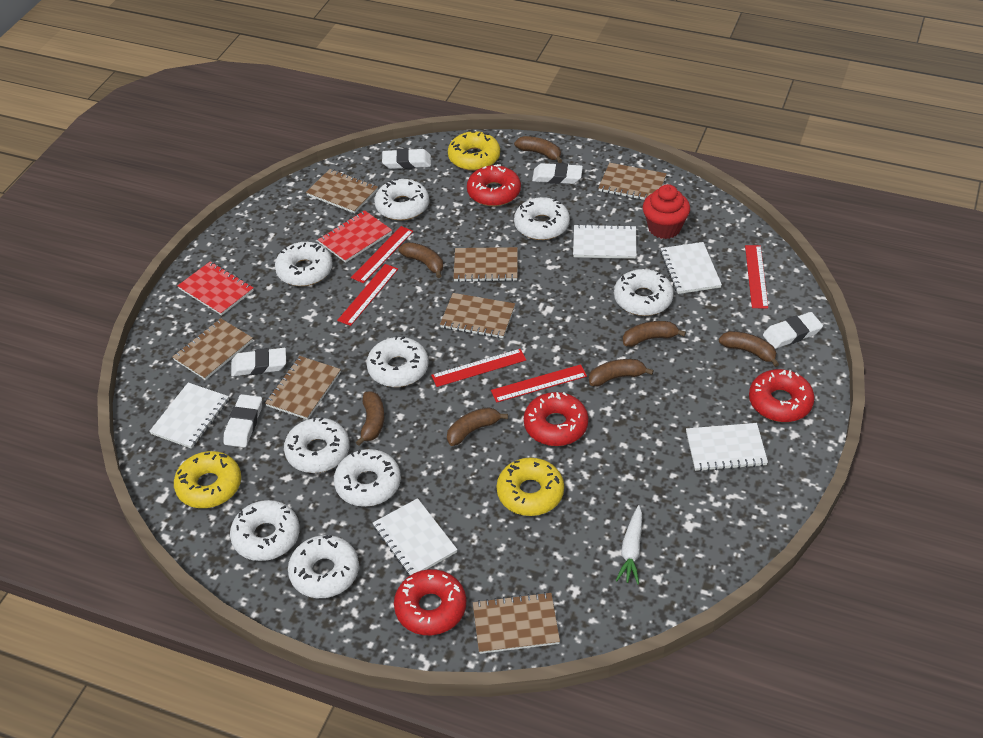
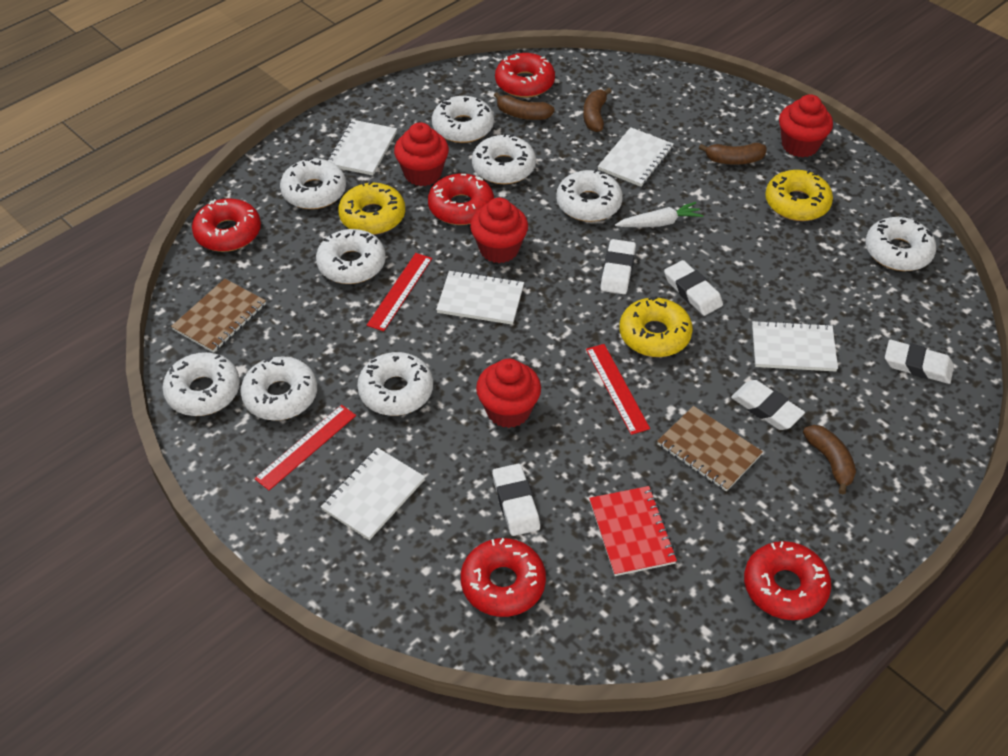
brown banana: 7 -> 4
brown notebook: 7 -> 2
red cupcake: 1 -> 4
red donut: 4 -> 5
red notebook: 2 -> 1
red ruler: 5 -> 3

